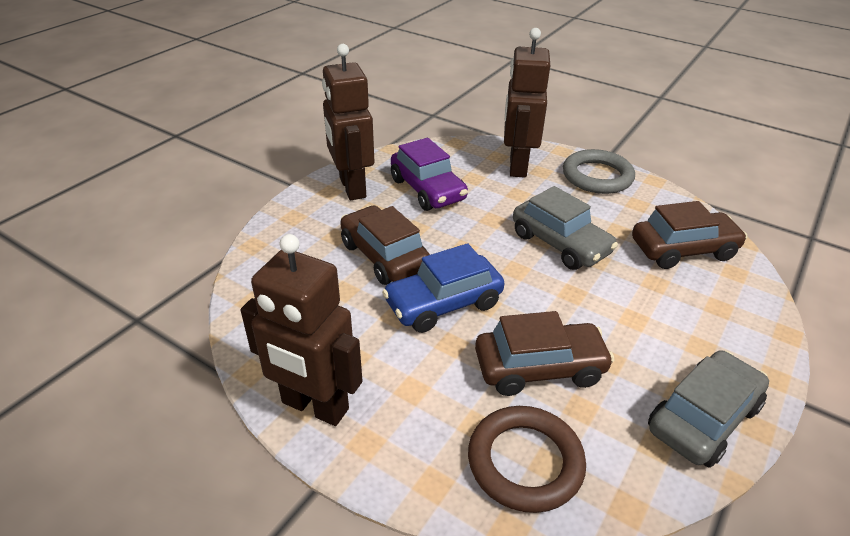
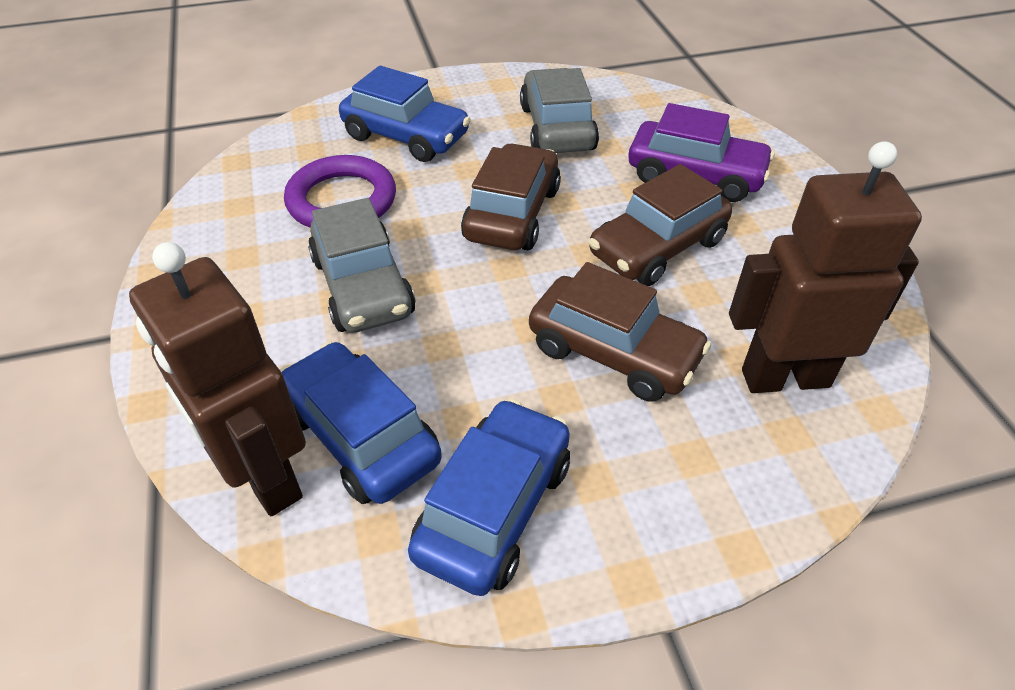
blue car: 1 -> 3
brown ring: 1 -> 0
brown robot: 3 -> 2
grey ring: 1 -> 0
purple ring: 0 -> 1

